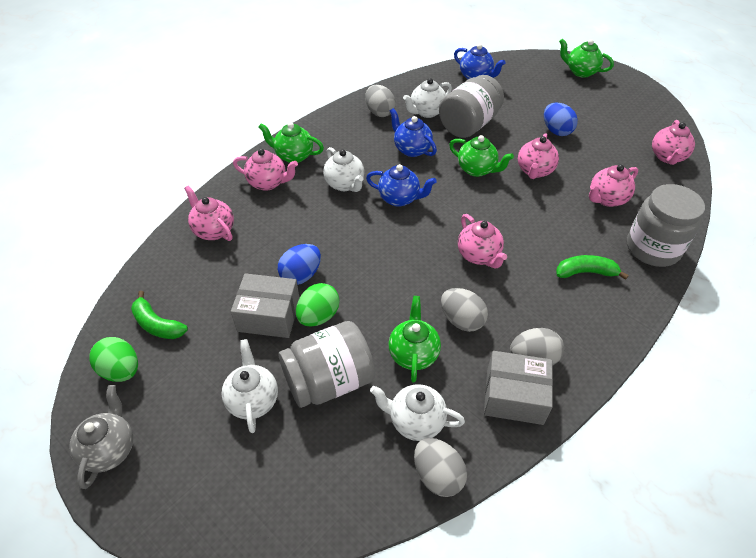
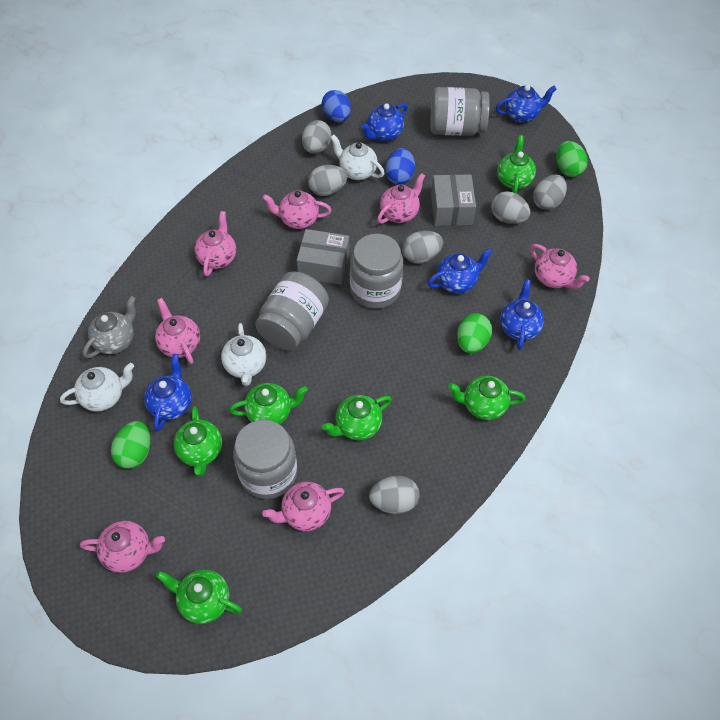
blue teapot: 3 -> 5
green banana: 2 -> 0
green egg: 2 -> 3
green teapot: 4 -> 6
grey egg: 4 -> 6
grey jar: 3 -> 4
pink teapot: 6 -> 7
white teapot: 4 -> 3

